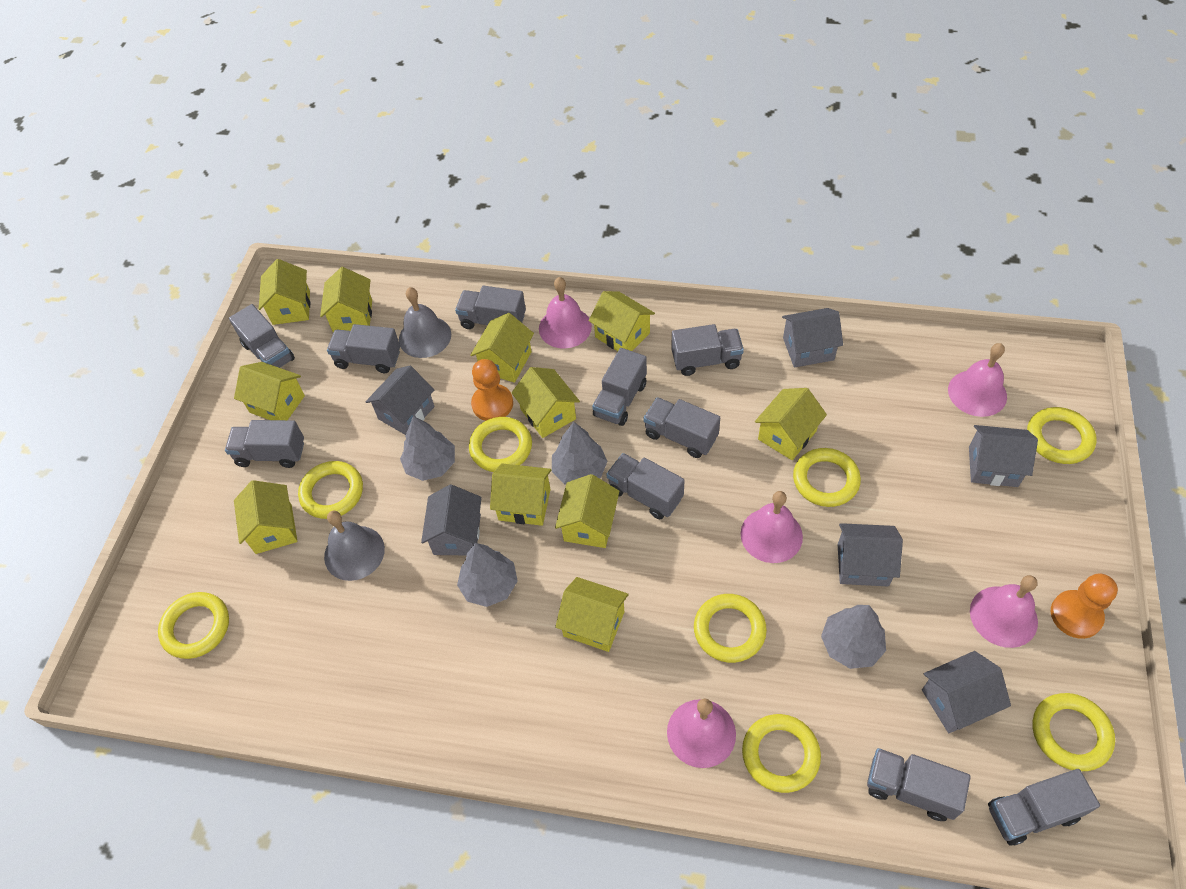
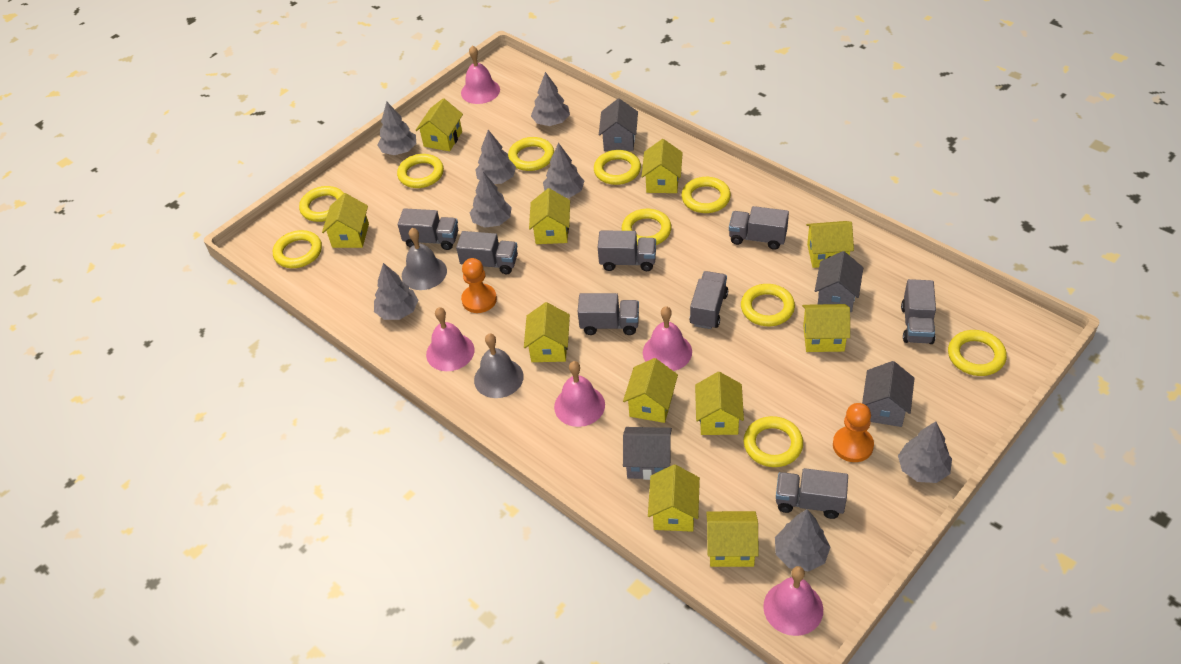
grey house: 6 -> 4
grey tree: 4 -> 8
grey truck: 10 -> 8
yellow ring: 8 -> 10

